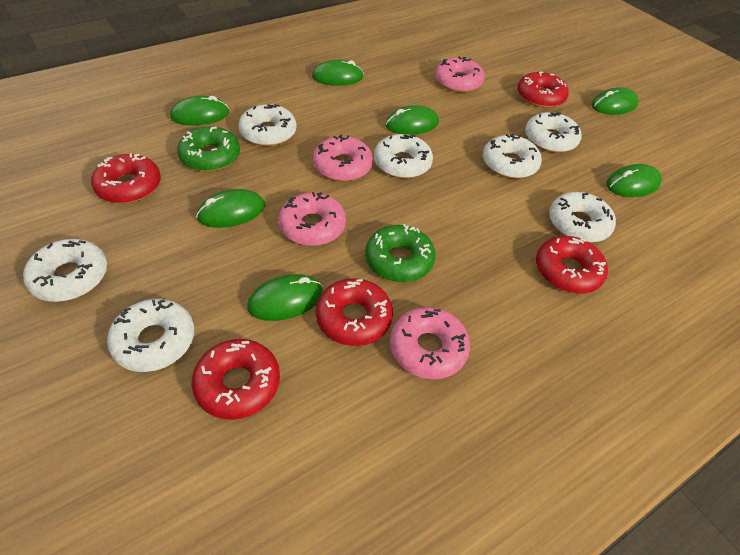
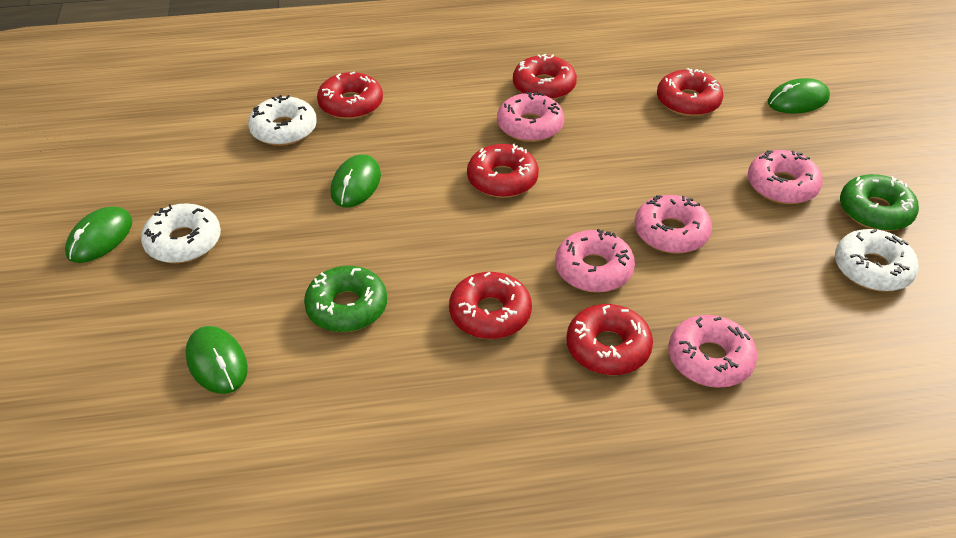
green mouse: 7 -> 4
pink donut: 4 -> 5
red donut: 5 -> 6
white donut: 7 -> 3

